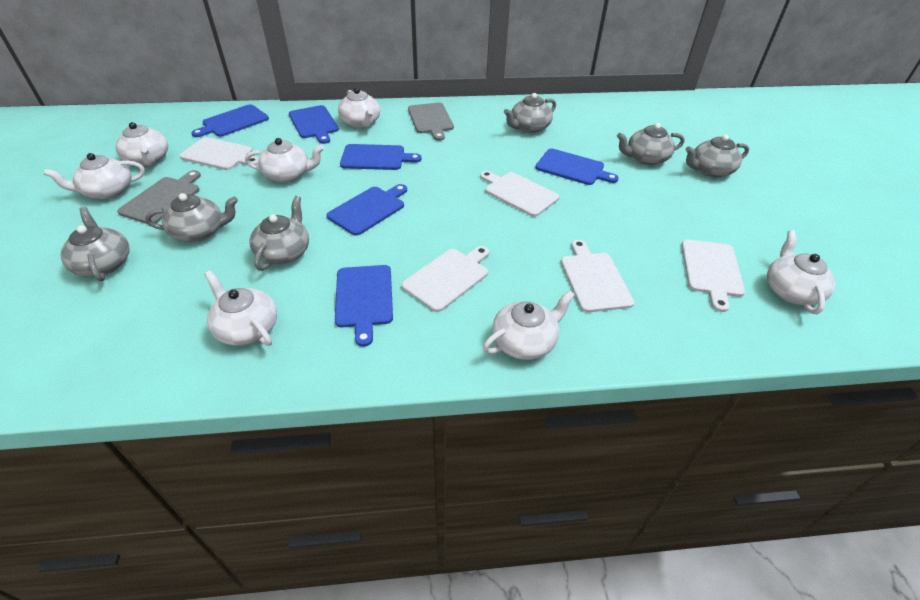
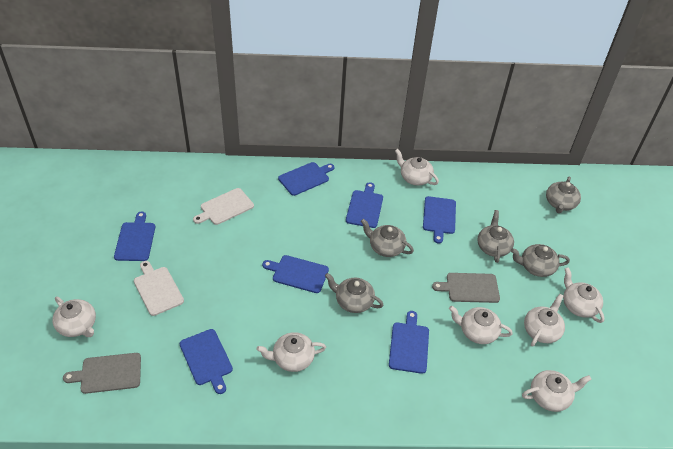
blue cutting board: 6 -> 7
grey teapot: 6 -> 5
white cutting board: 5 -> 2

